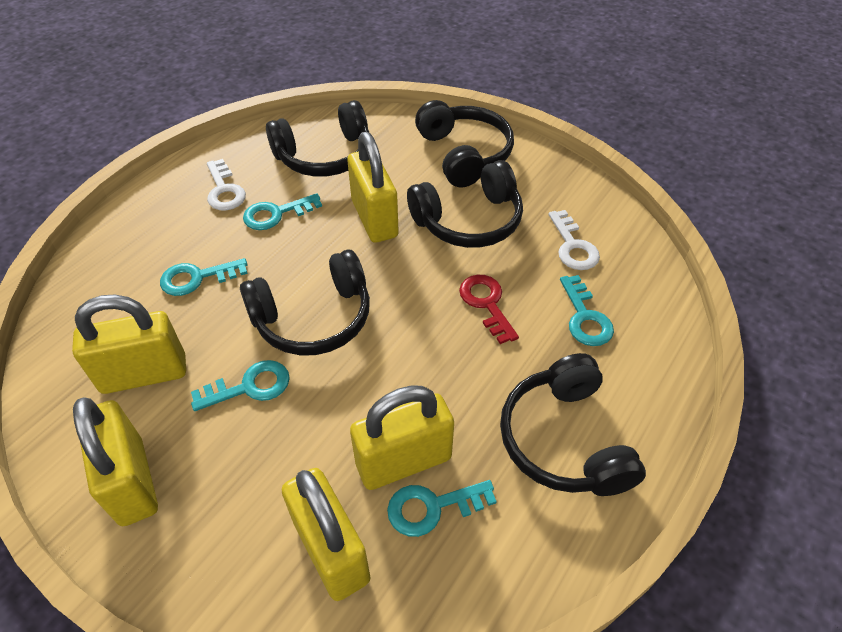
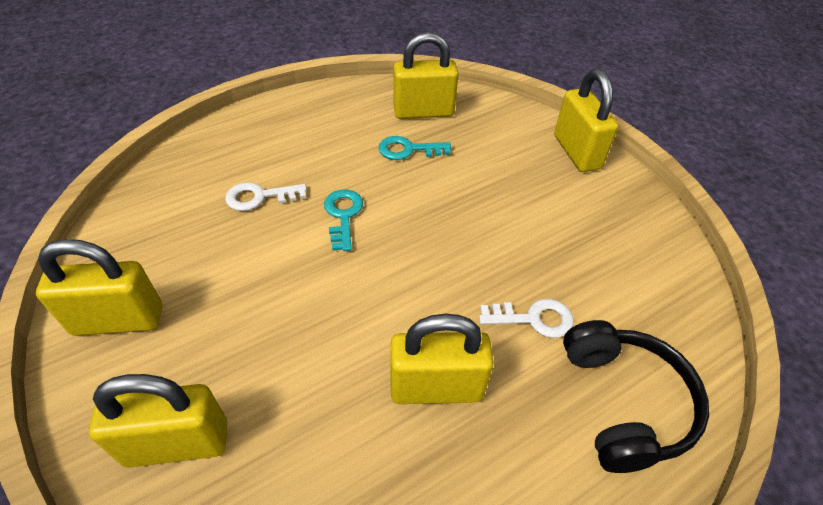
black headphones: 5 -> 1
red key: 1 -> 0
turquoise key: 5 -> 2

